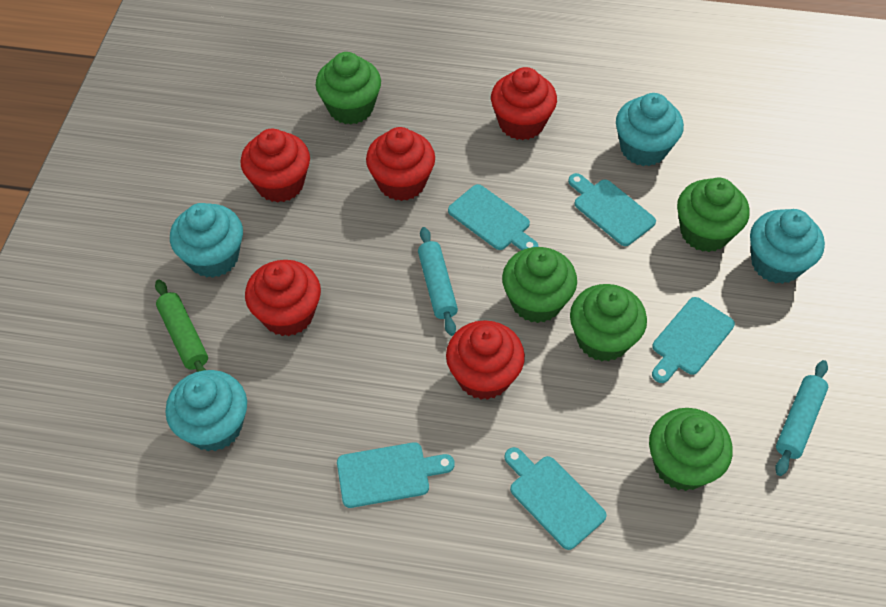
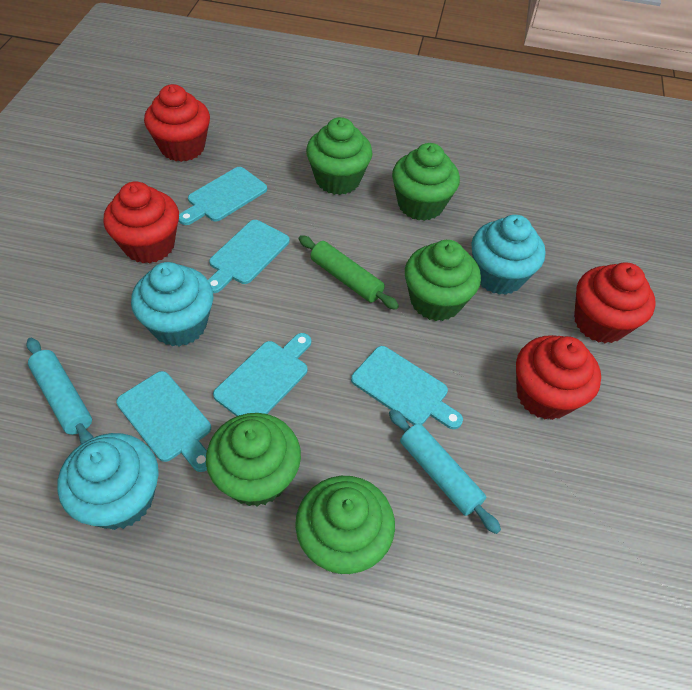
red cupcake: 5 -> 4
turquoise cupcake: 4 -> 3

